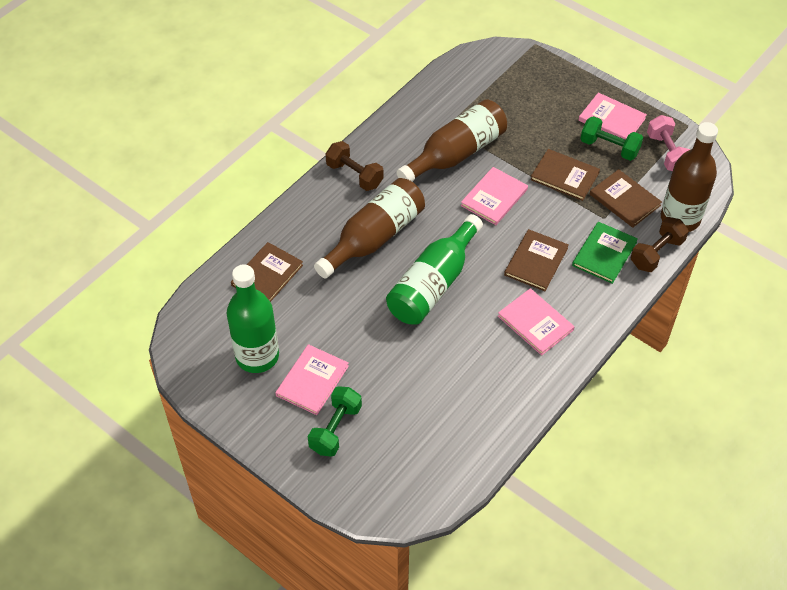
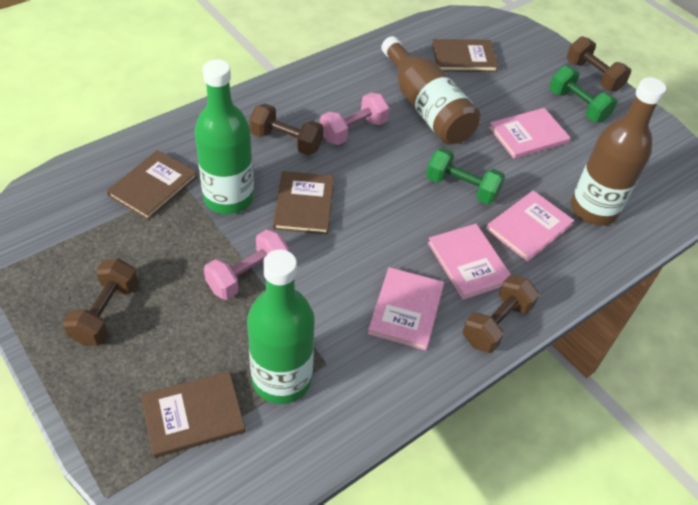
brown bottle: 3 -> 2
brown dumbbell: 2 -> 4
green book: 1 -> 0
pink dumbbell: 1 -> 2

